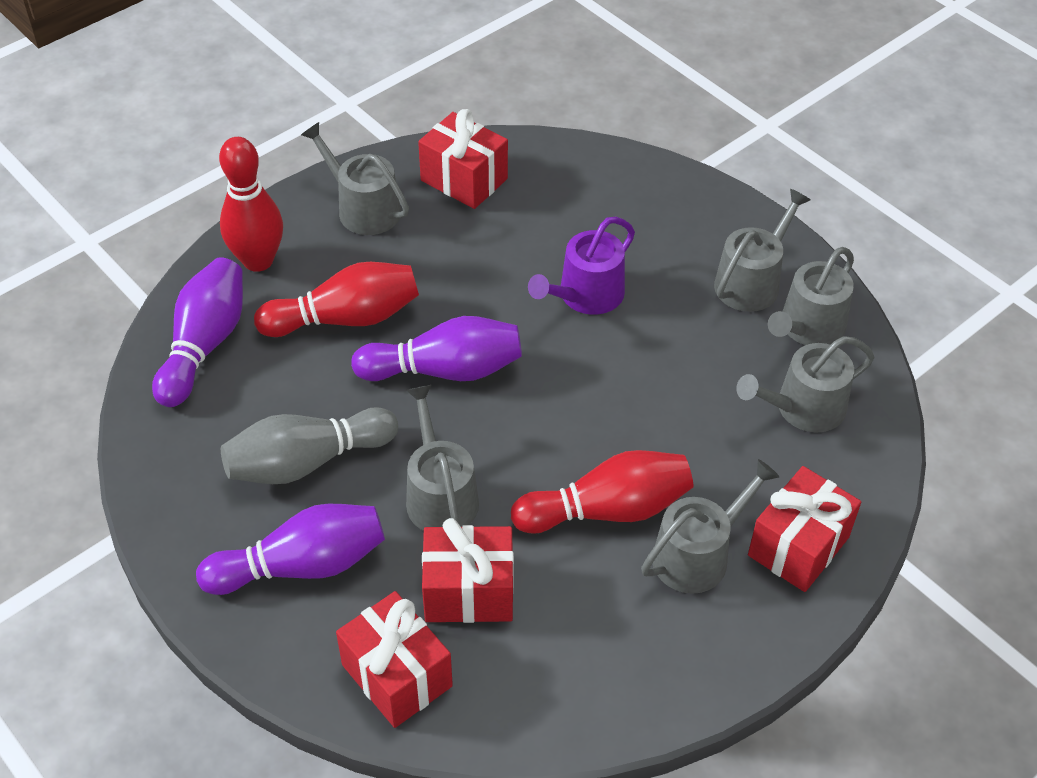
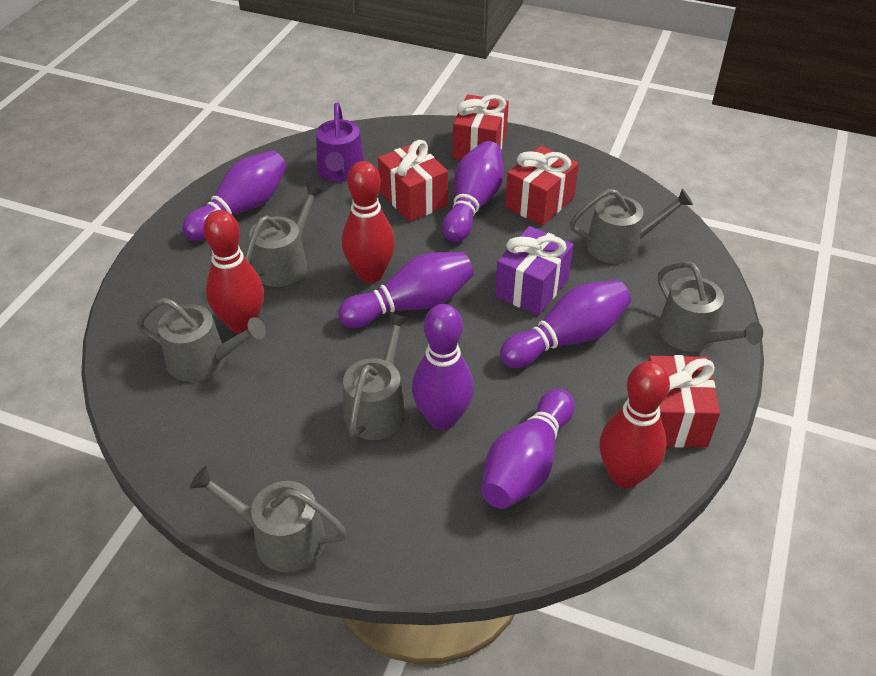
grey bowling pin: 1 -> 0
purple bowling pin: 3 -> 6
purple gift: 0 -> 1

